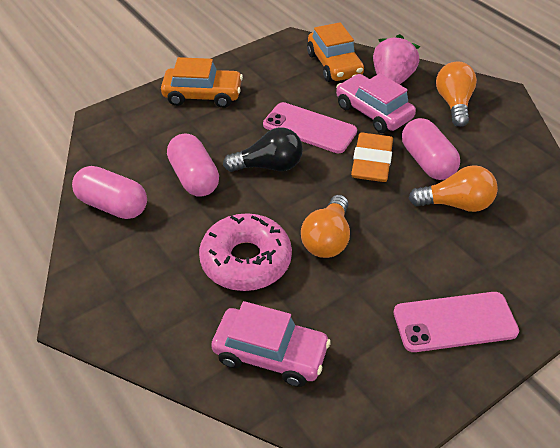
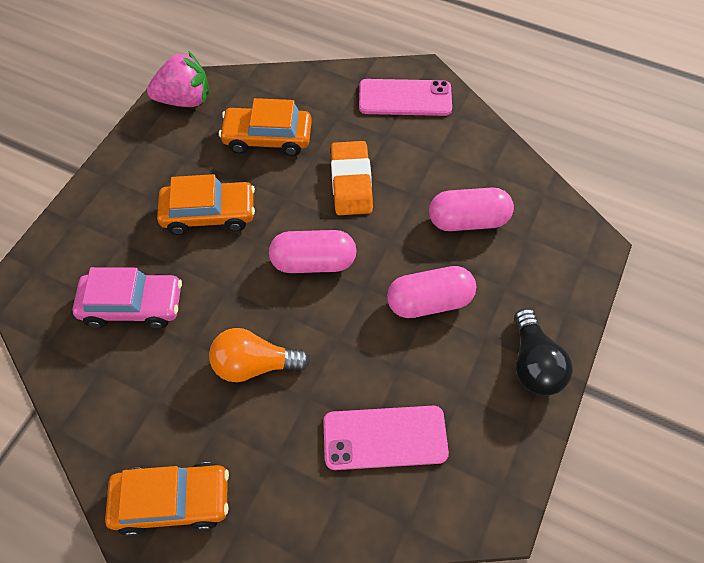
orange car: 2 -> 3
orange light bulb: 3 -> 1
pink car: 2 -> 1
pink donut: 1 -> 0

